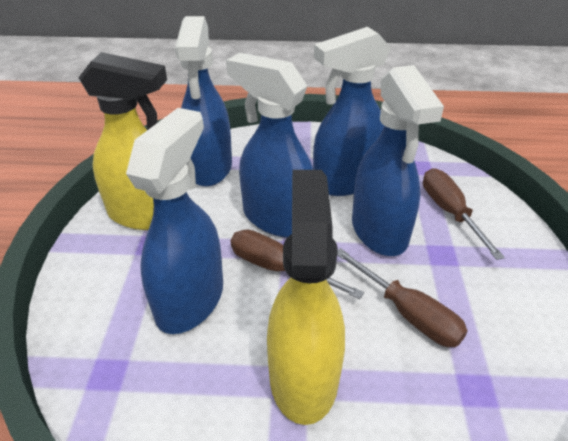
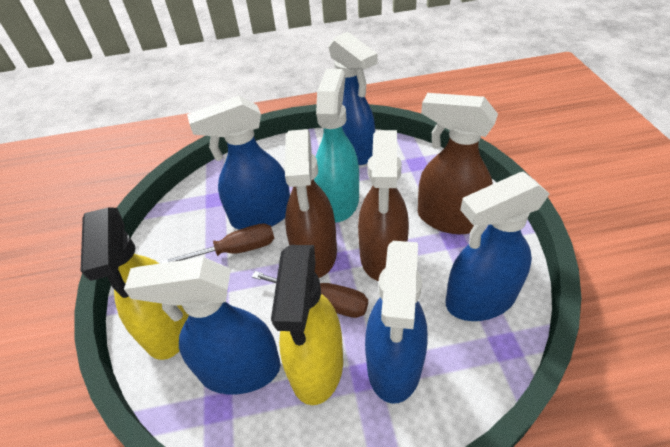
brown screwdriver: 3 -> 2
brown spray bottle: 0 -> 3
turquoise spray bottle: 0 -> 1

